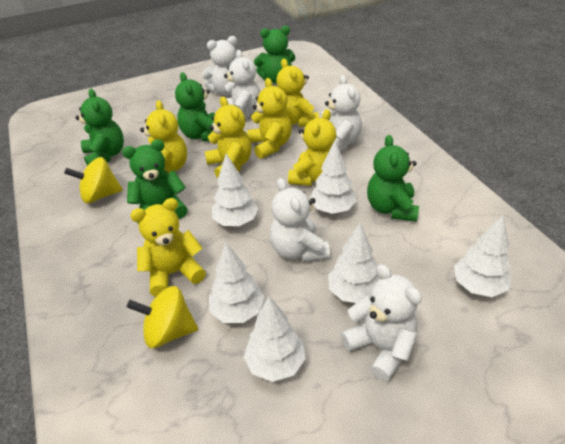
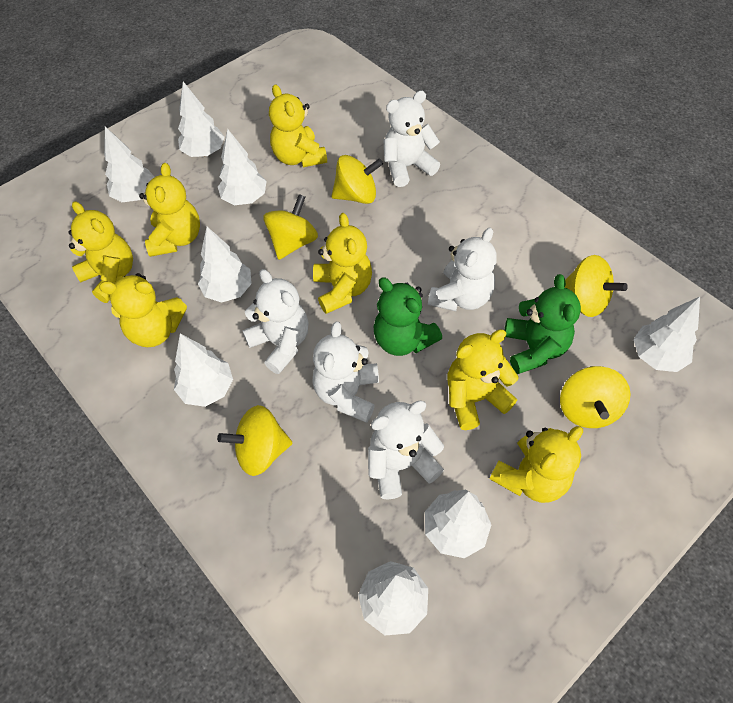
green teddy bear: 5 -> 2
white tree: 6 -> 8
yellow spinning top: 2 -> 5
yellow teddy bear: 6 -> 7

